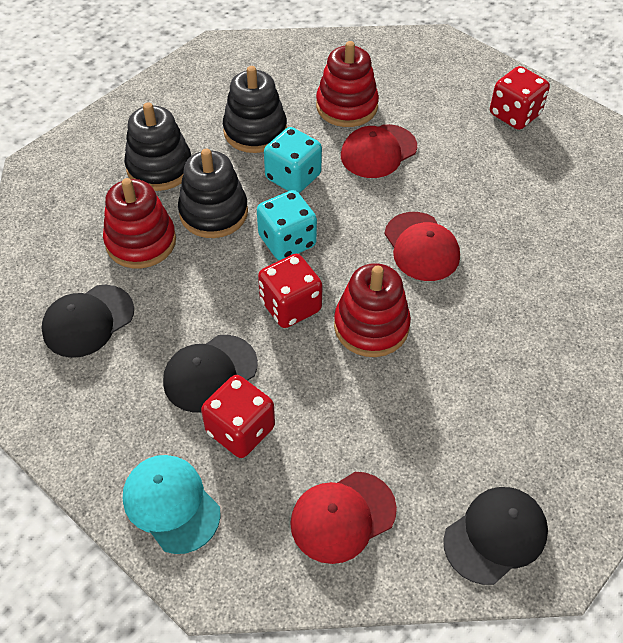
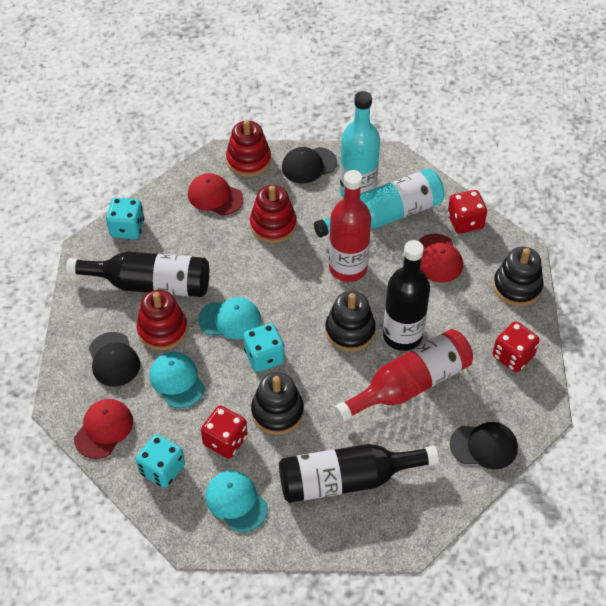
black bottle: 0 -> 3
red bottle: 0 -> 2
turquoise bottle: 0 -> 2
turquoise cap: 1 -> 3
turquoise dice: 2 -> 3

